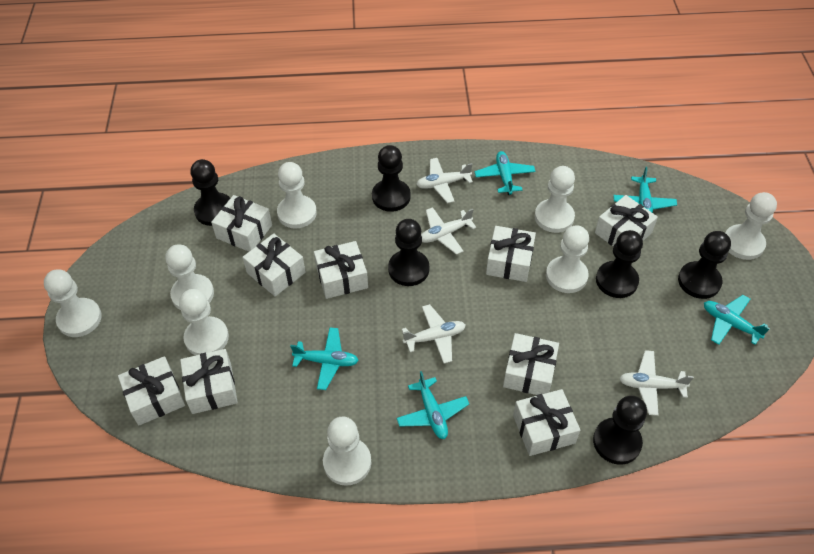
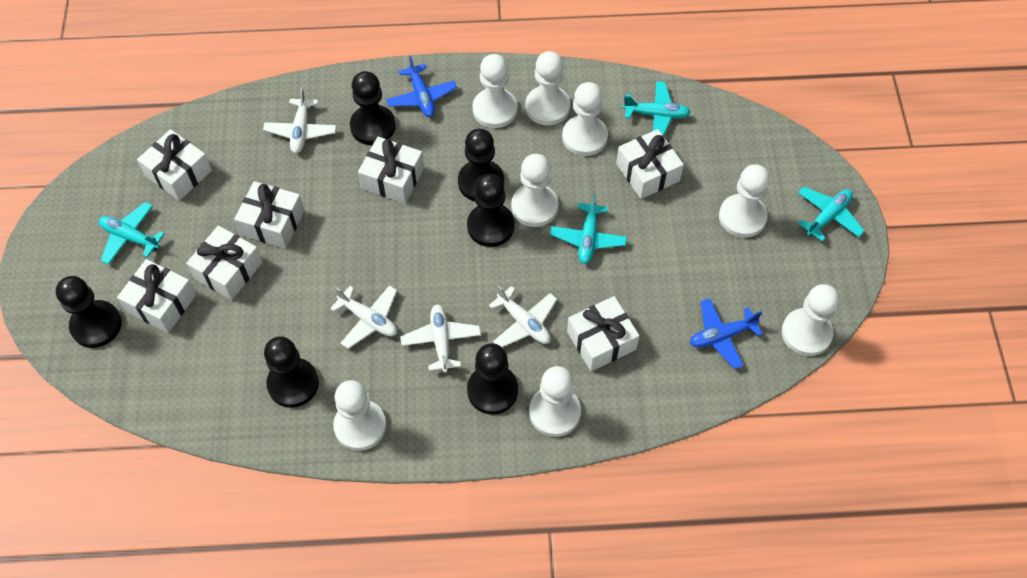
blue plane: 0 -> 2
turquoise plane: 5 -> 4
white gift: 9 -> 7

